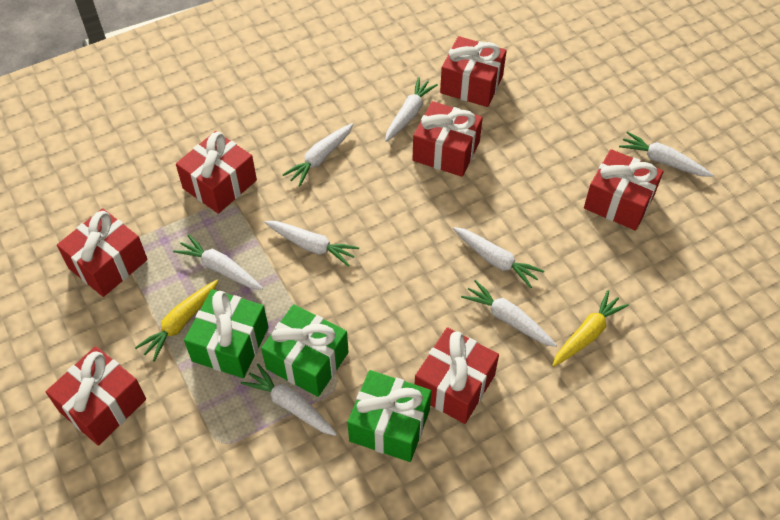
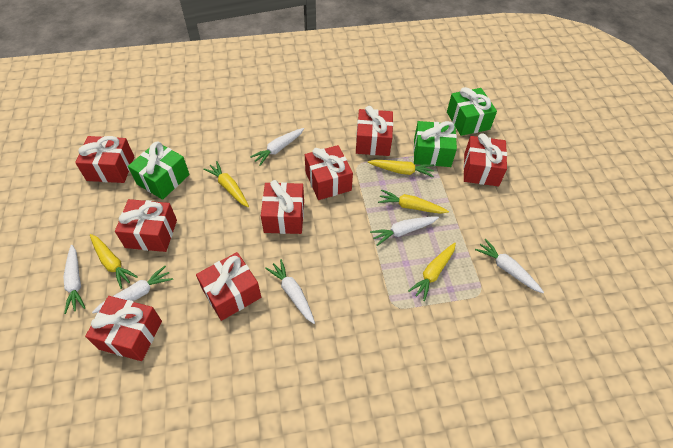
red gift: 7 -> 8
white carrot: 8 -> 6
yellow carrot: 2 -> 5

